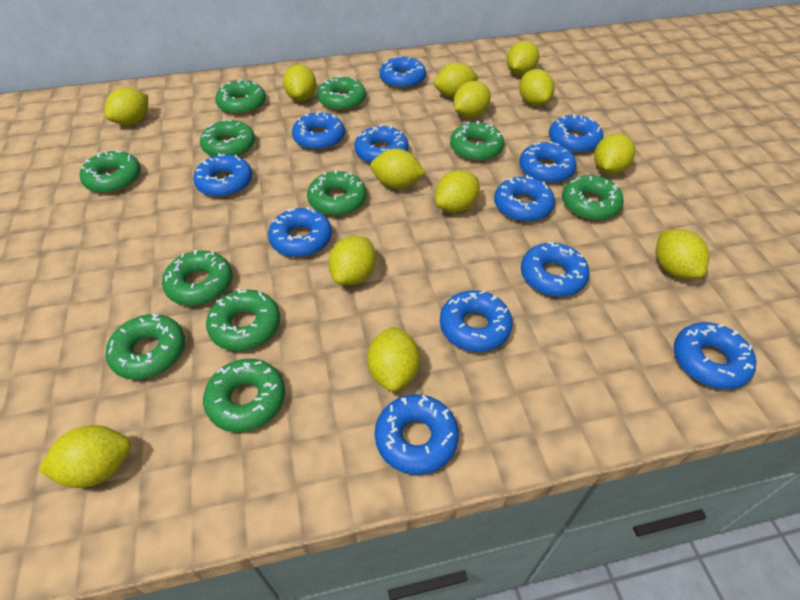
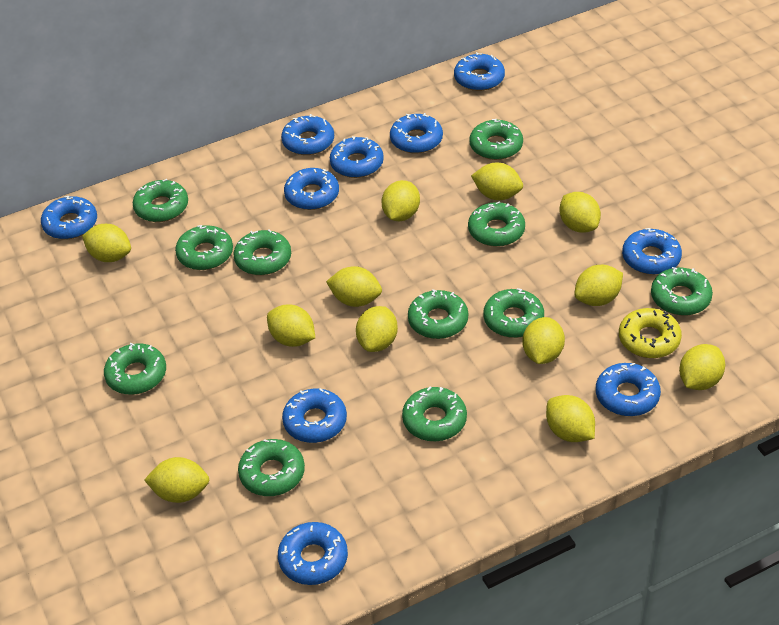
blue donut: 12 -> 10
yellow donut: 0 -> 1
yellow lemon: 13 -> 12

